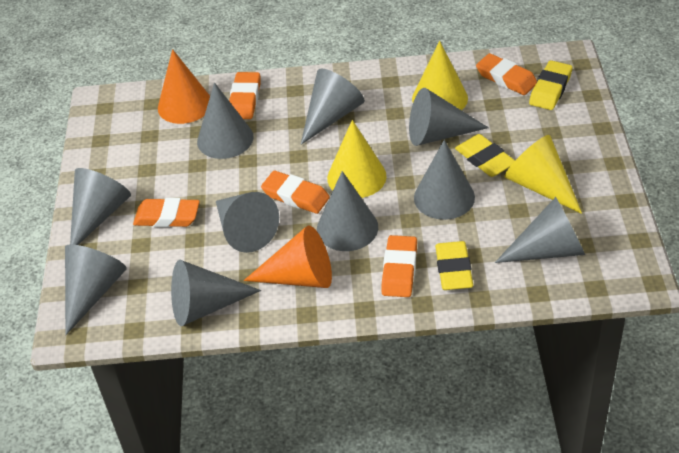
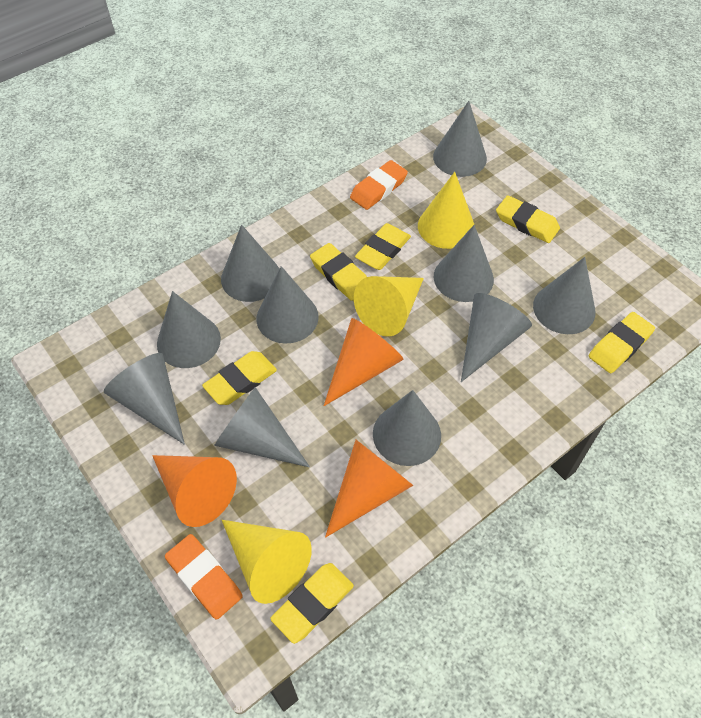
orange cone: 2 -> 3
orange eraser: 5 -> 2
yellow eraser: 3 -> 6

